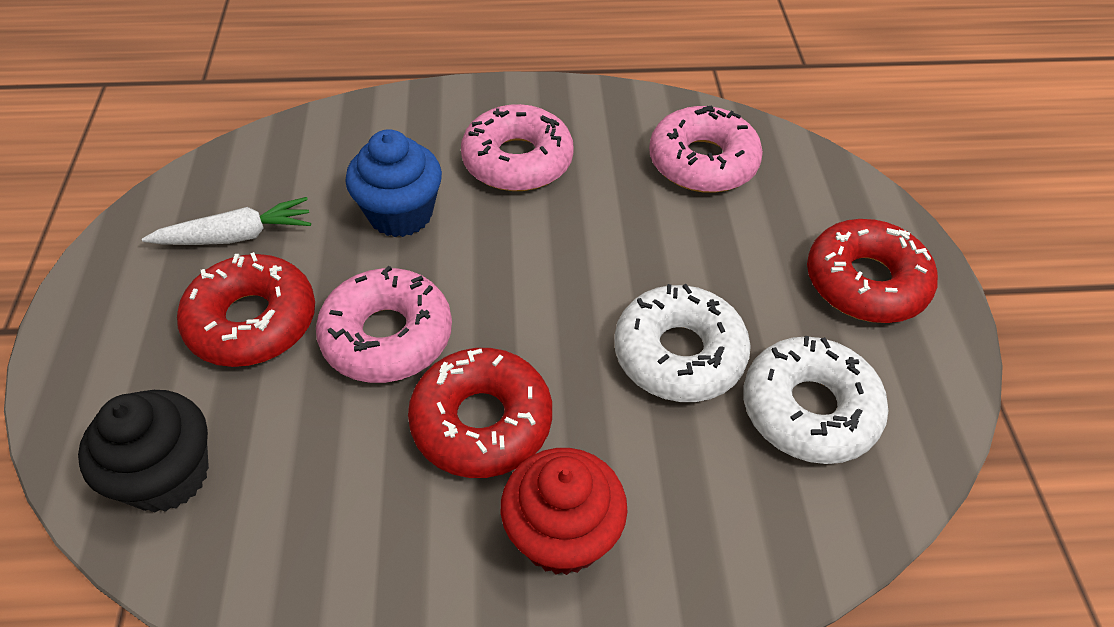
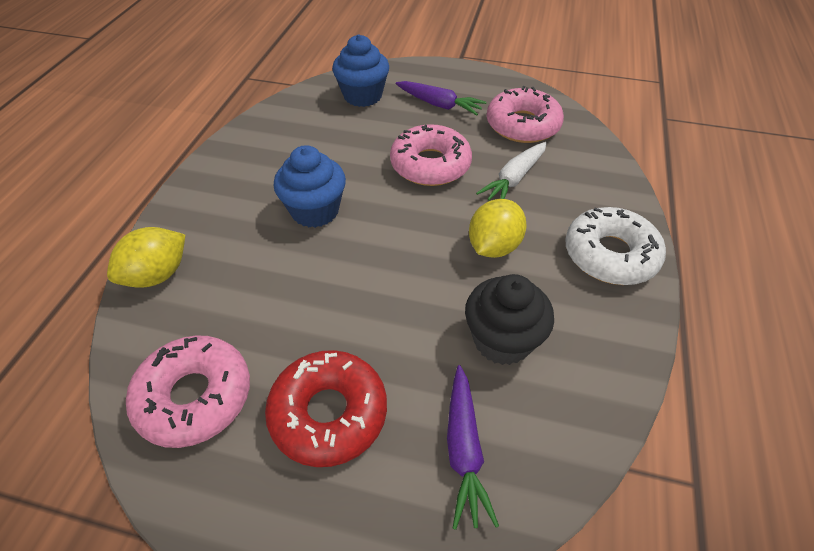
blue cupcake: 1 -> 2
purple carrot: 0 -> 2
red cupcake: 1 -> 0
red donut: 3 -> 1
white donut: 2 -> 1
yellow lemon: 0 -> 2

